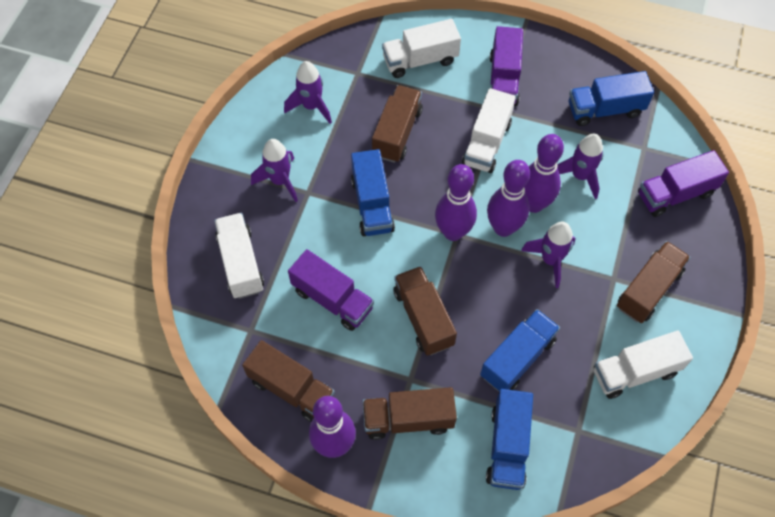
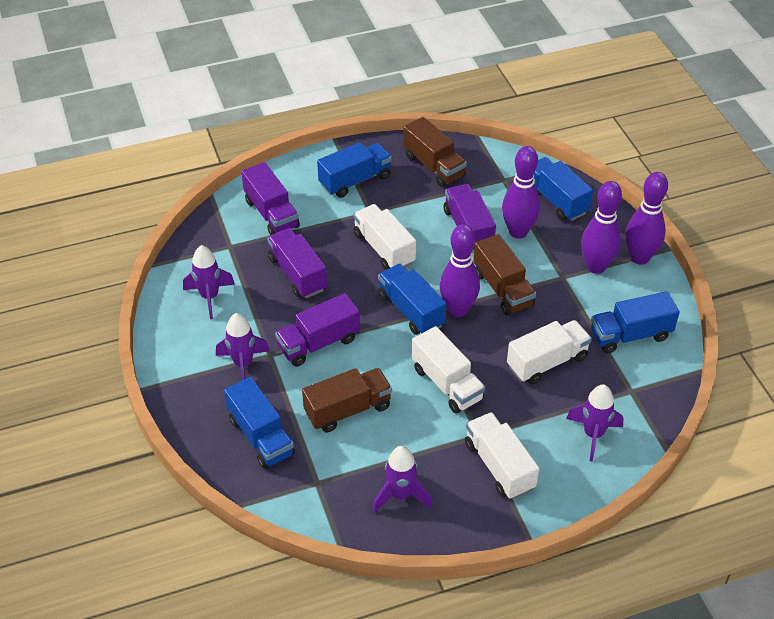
blue truck: 4 -> 5
brown truck: 5 -> 3
purple truck: 3 -> 4

